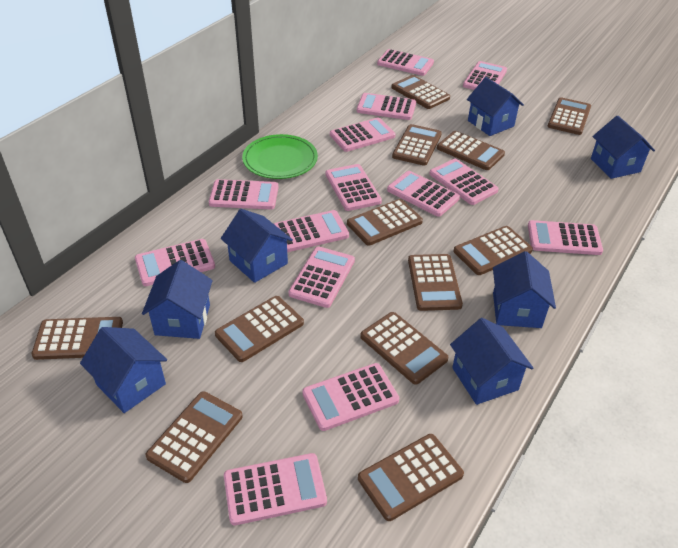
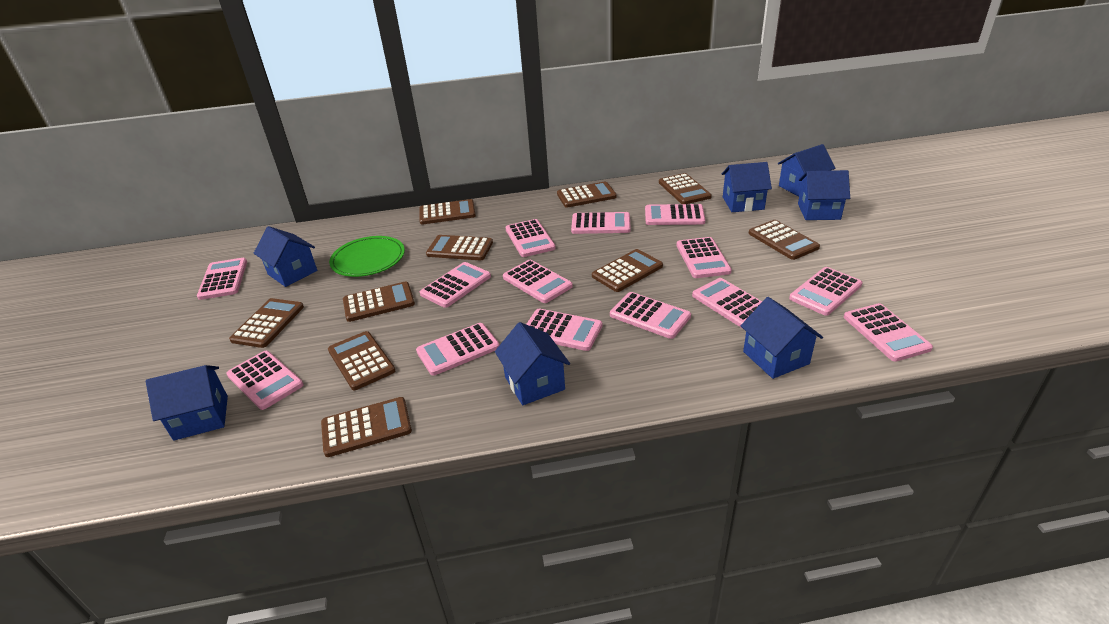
brown calculator: 12 -> 10

